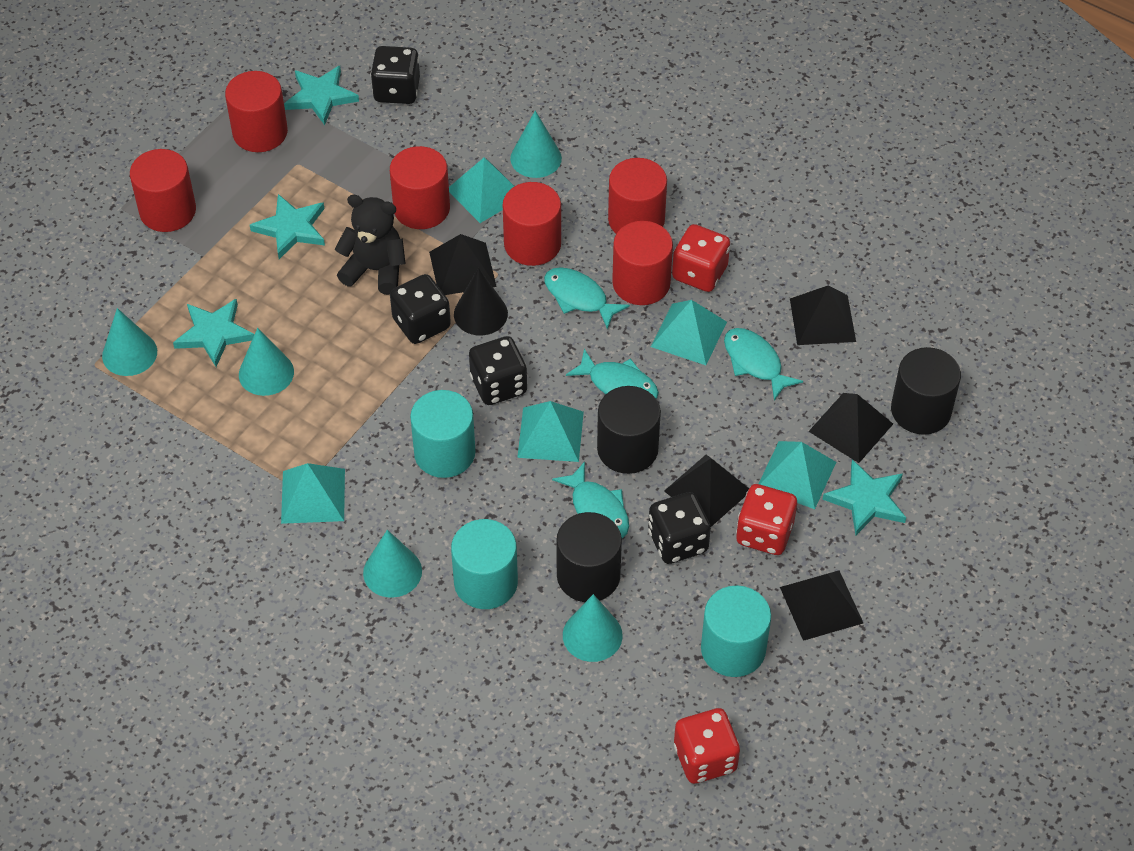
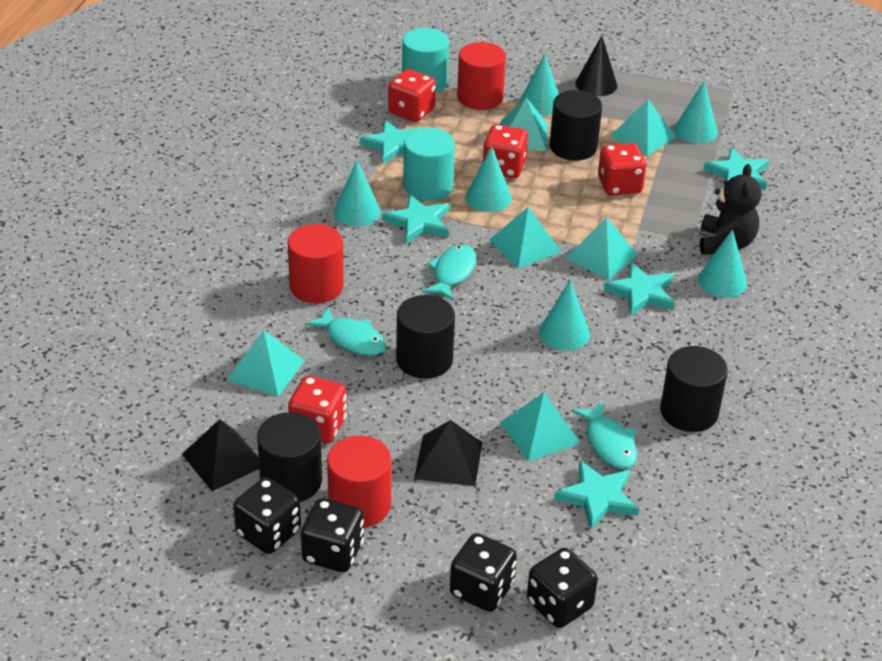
black cylinder: 3 -> 4
black pyramid: 5 -> 2
red cylinder: 6 -> 3
red dice: 3 -> 4
turquoise cone: 5 -> 6
turquoise cylinder: 3 -> 2
turquoise fish: 4 -> 3
turquoise pyramid: 5 -> 6
turquoise star: 4 -> 5

